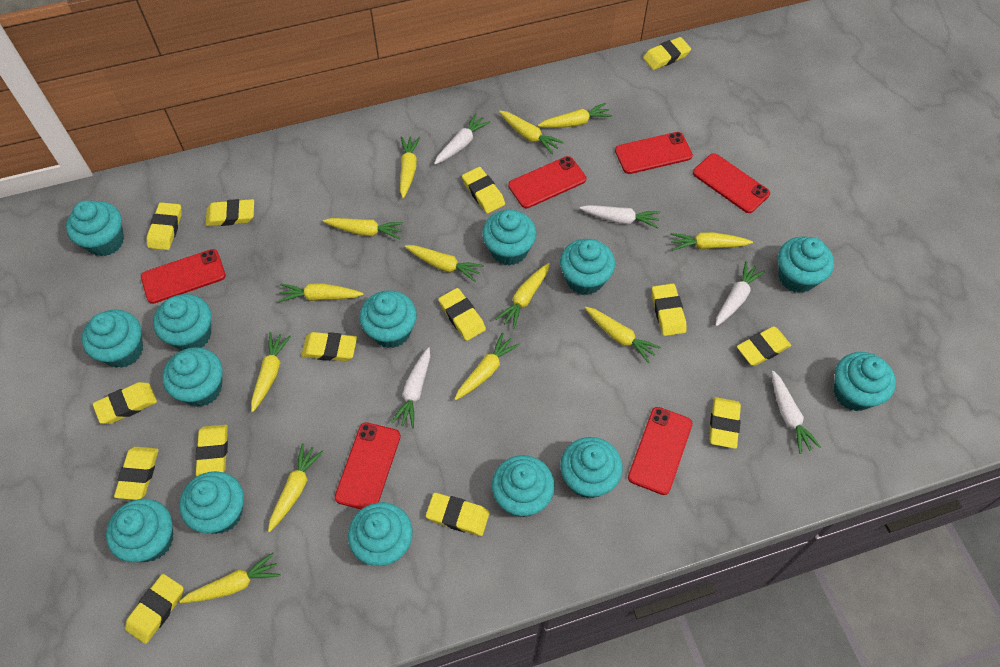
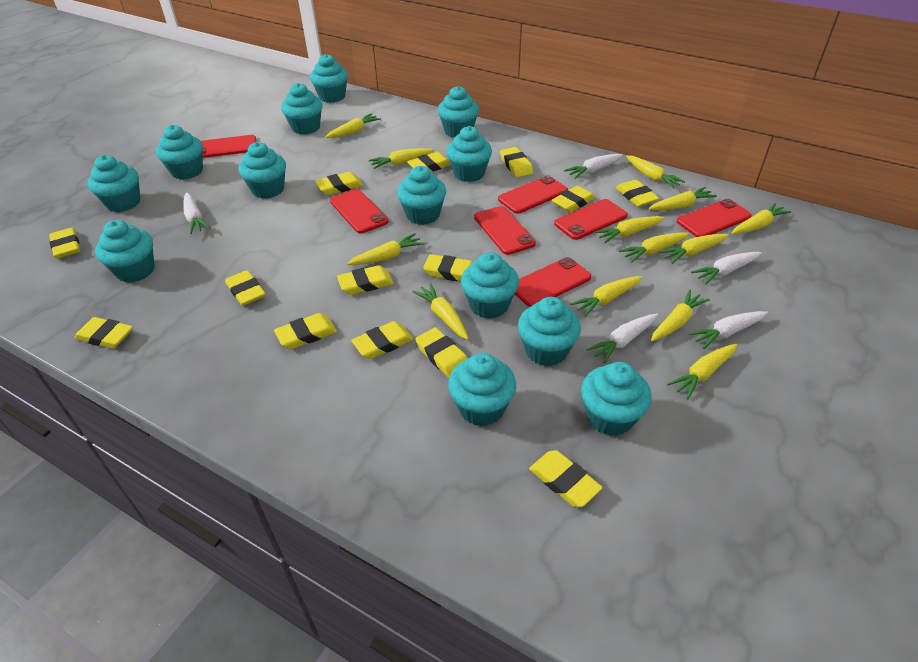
red phone: 6 -> 7
turquoise cupcake: 14 -> 13

